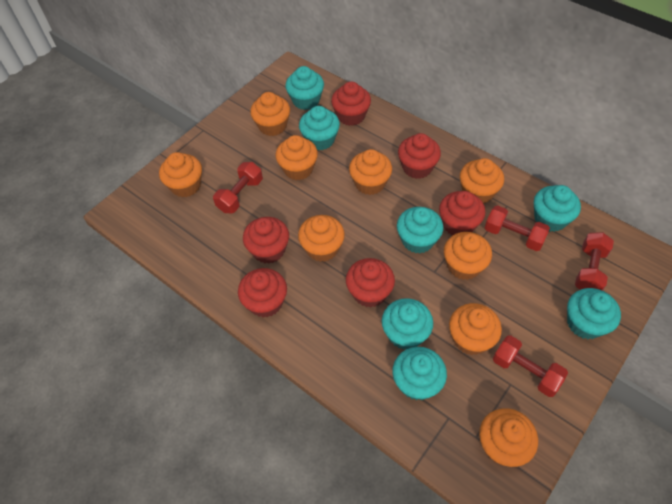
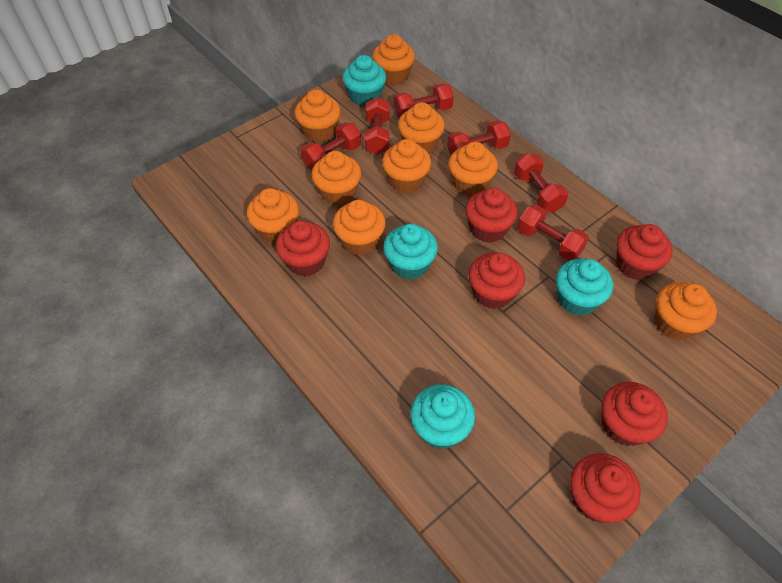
red dumbbell: 4 -> 6
turquoise cupcake: 7 -> 4

